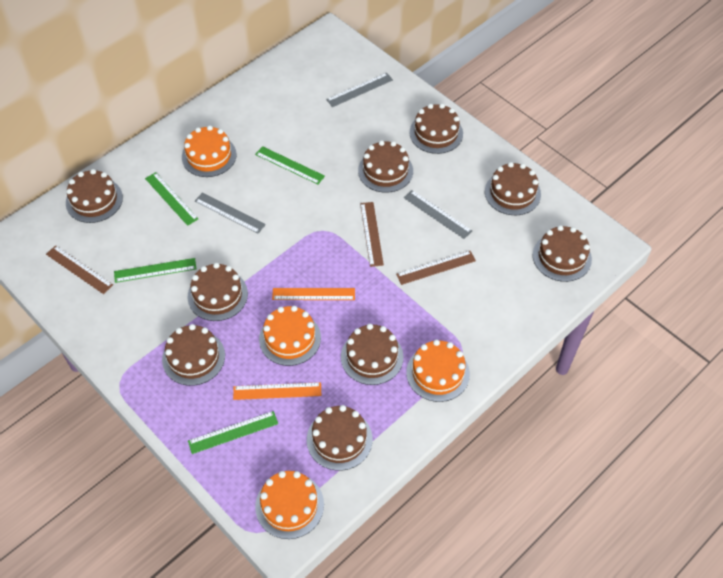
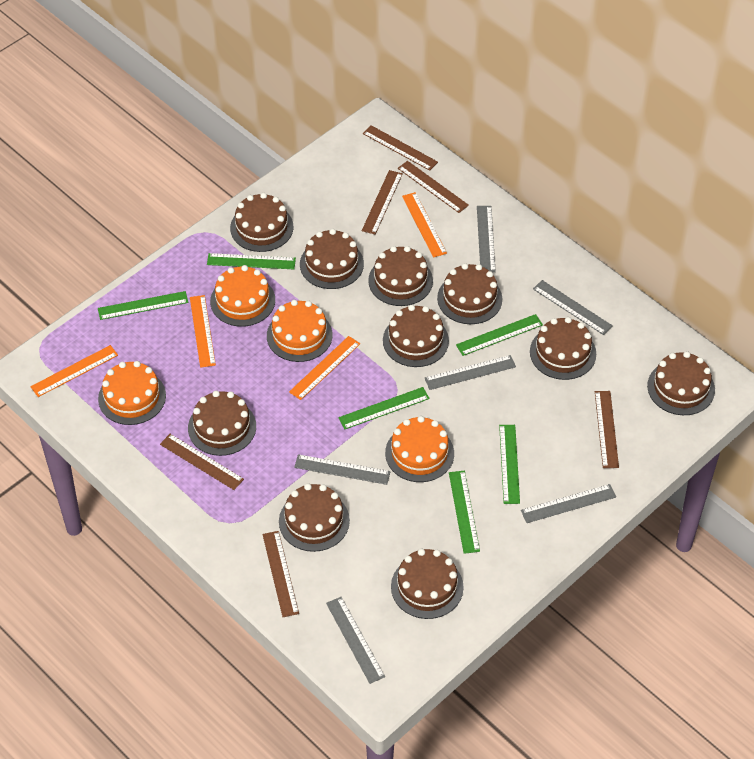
brown cake: 9 -> 10
brown ruler: 3 -> 6
green ruler: 4 -> 6
grey ruler: 3 -> 6
orange ruler: 2 -> 4

